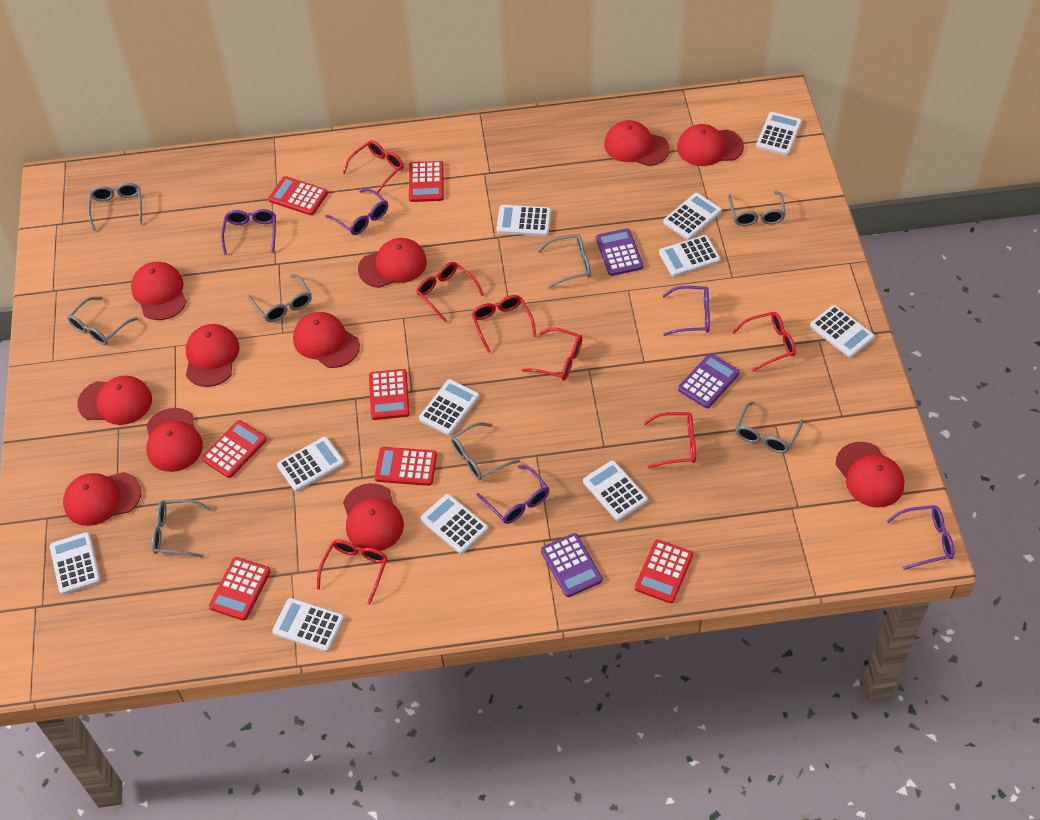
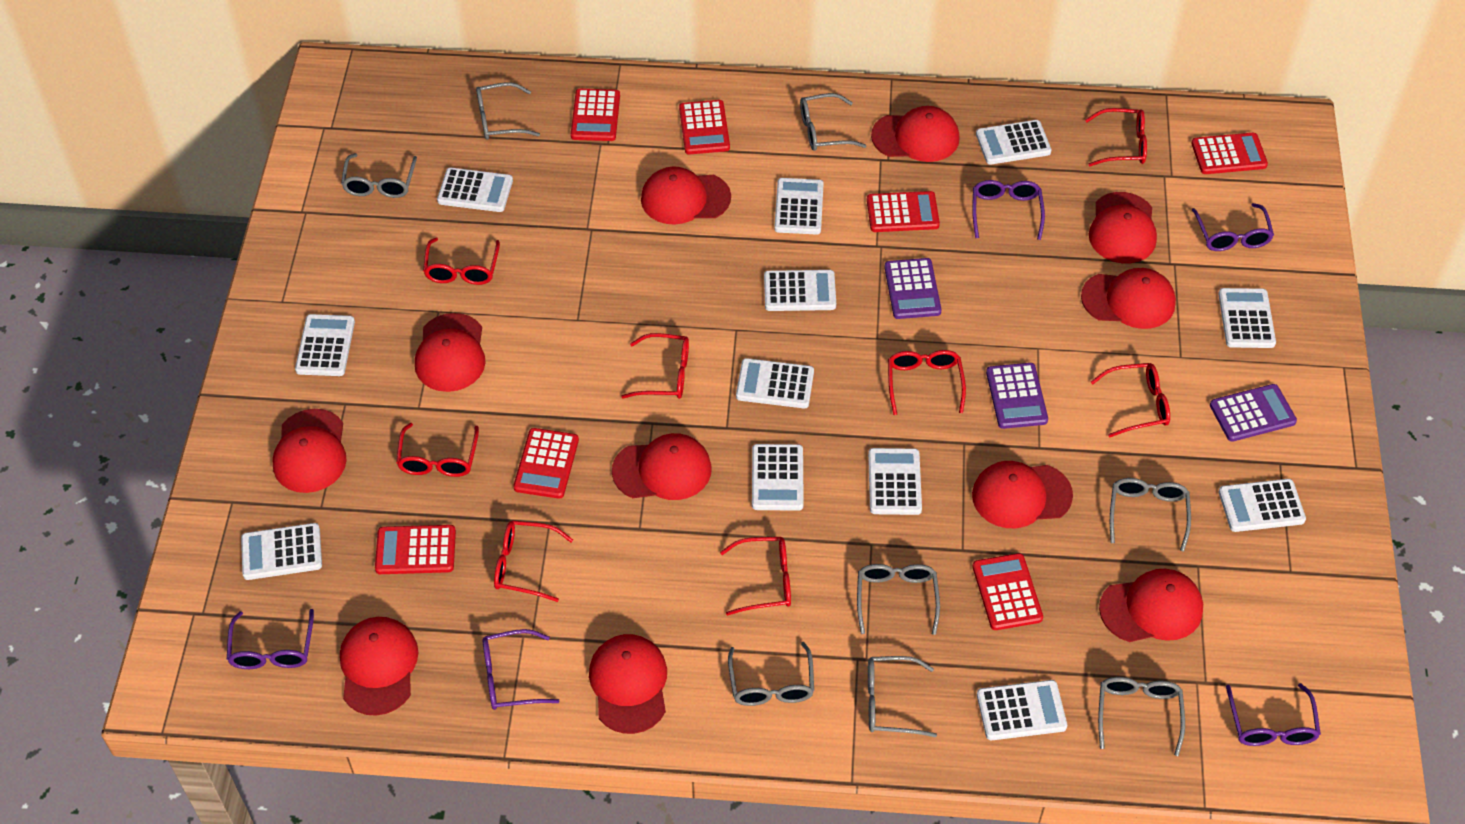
red glasses: 7 -> 8
white calculator: 11 -> 12

